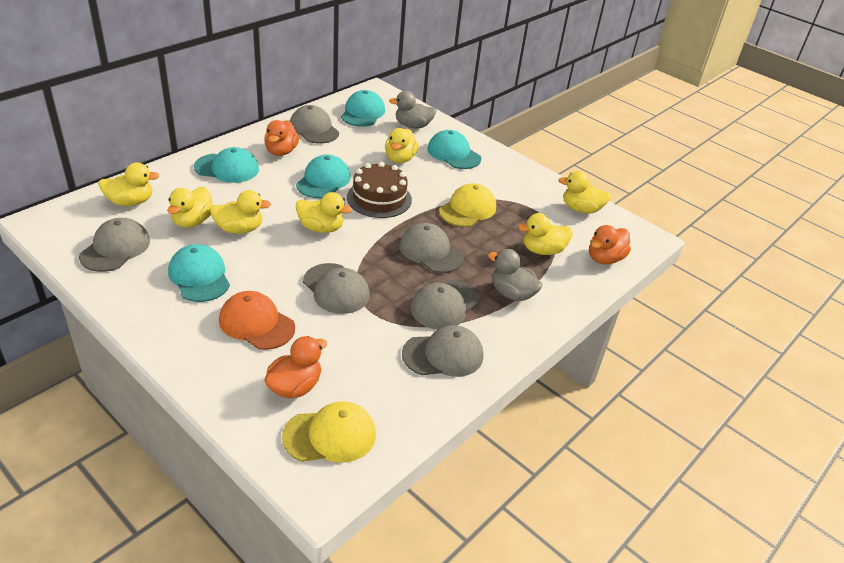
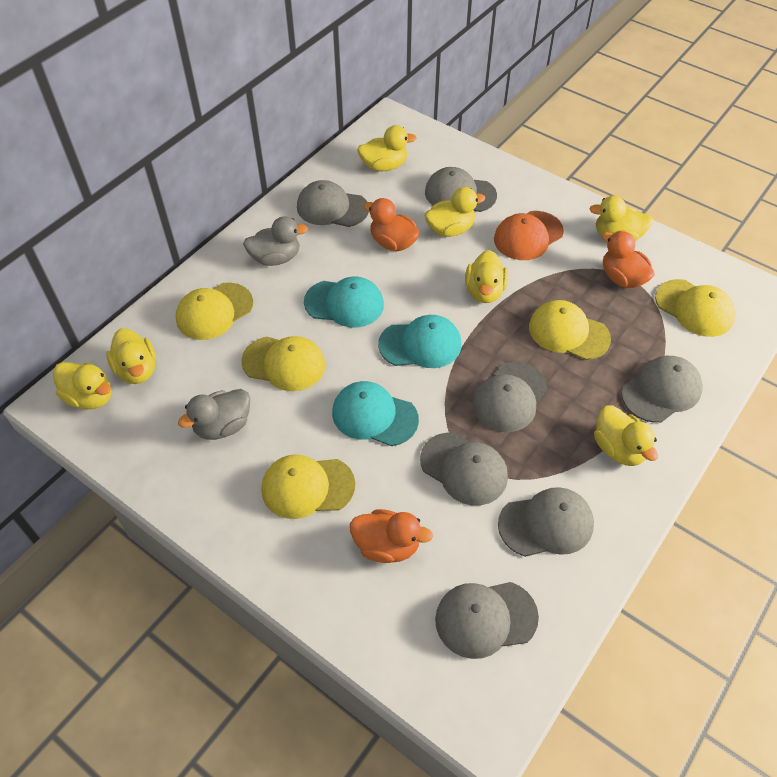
brown cake: 1 -> 0
grey cap: 6 -> 7
turquoise cap: 5 -> 3
yellow cap: 2 -> 5

